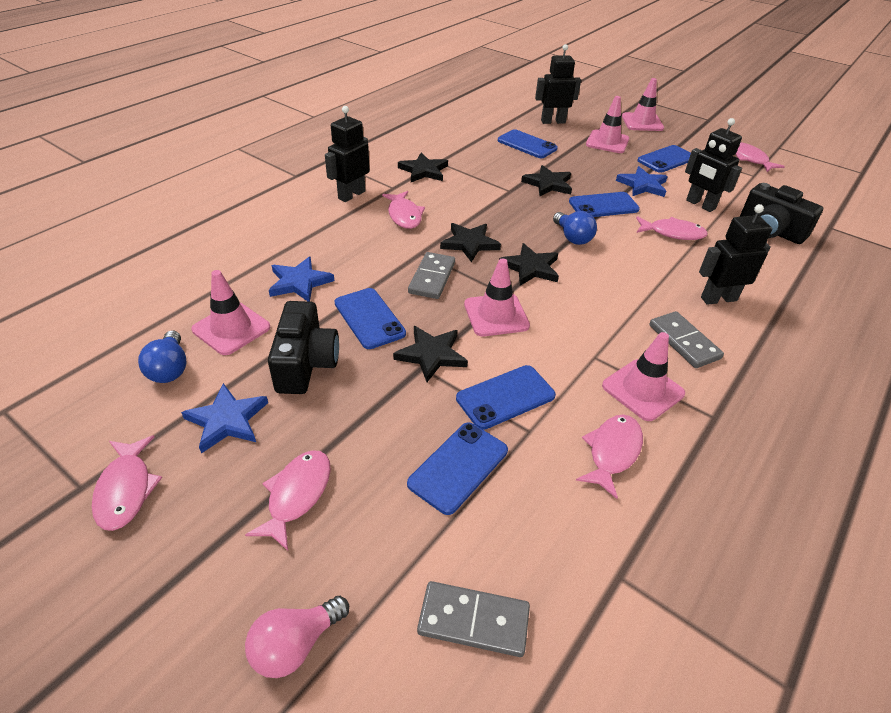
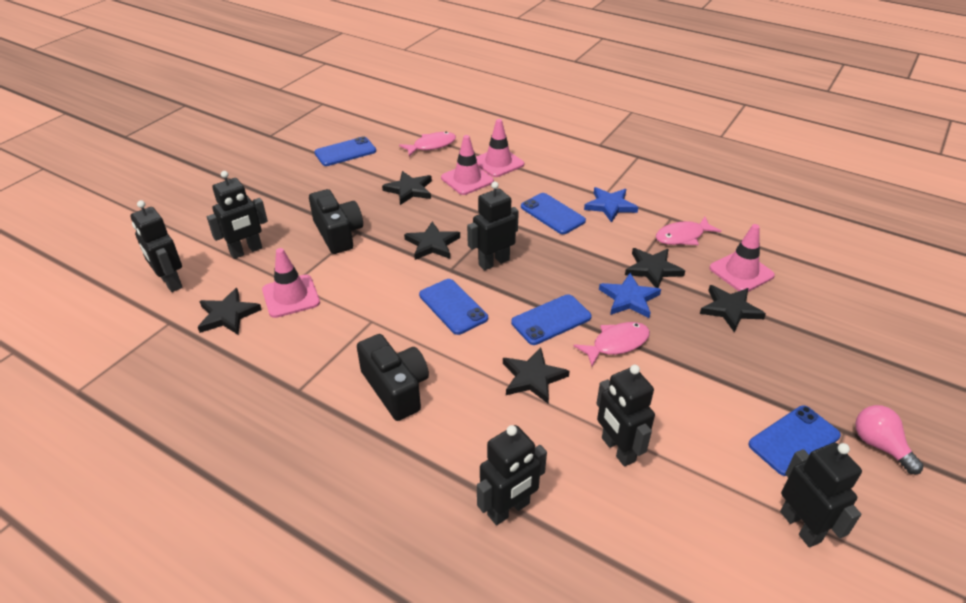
black robot: 4 -> 6
black star: 5 -> 6
blue light bulb: 2 -> 0
blue phone: 6 -> 5
blue star: 3 -> 2
grey domino: 3 -> 0
pink fish: 6 -> 3
pink traffic cone: 5 -> 4

